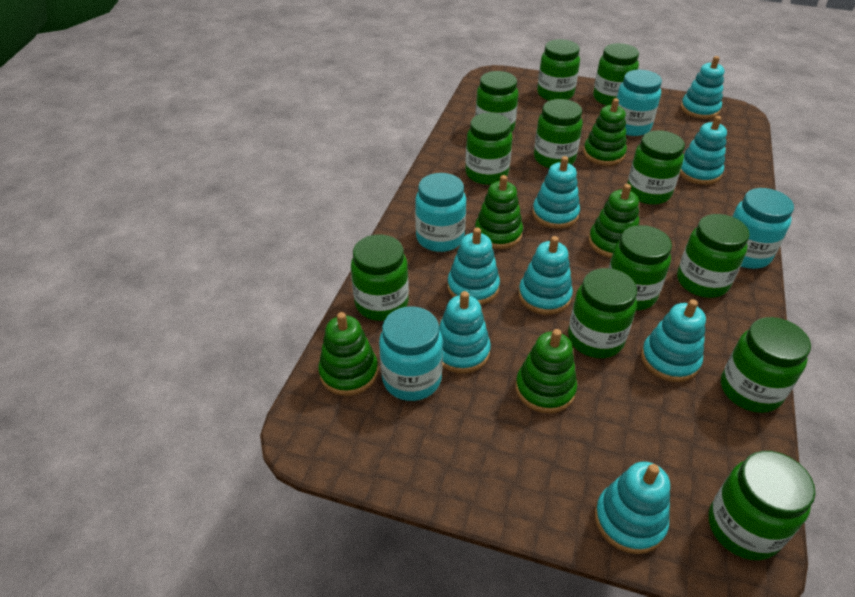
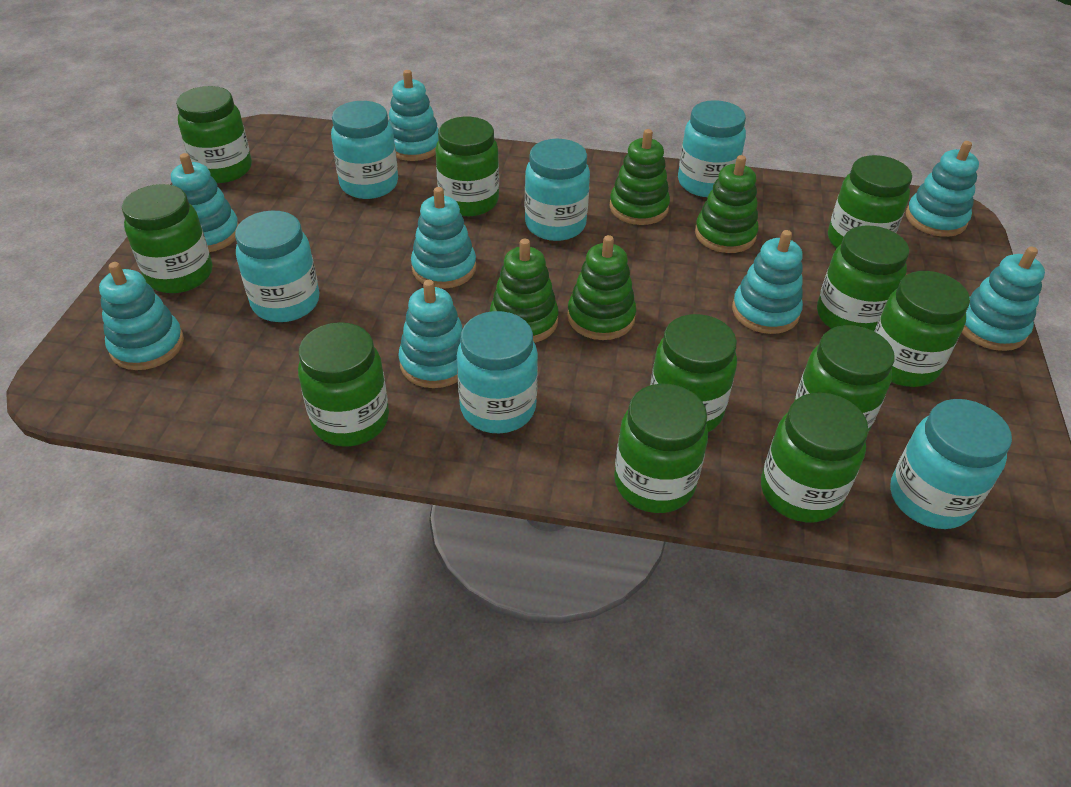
green jar: 12 -> 11
green stacking toy: 5 -> 4
turquoise jar: 4 -> 6

